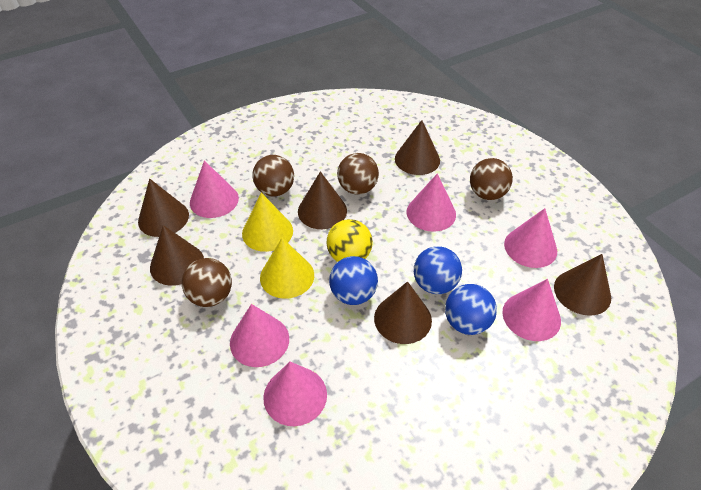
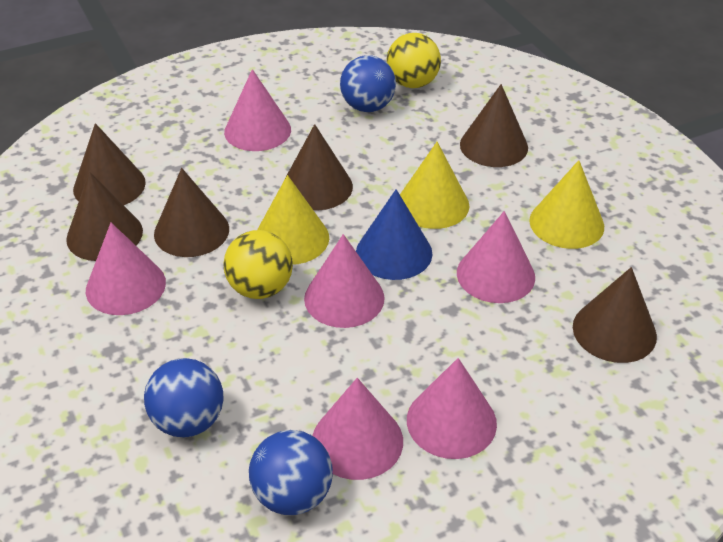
blue cone: 0 -> 1
brown ball: 4 -> 0
yellow ball: 1 -> 2
yellow cone: 2 -> 3

